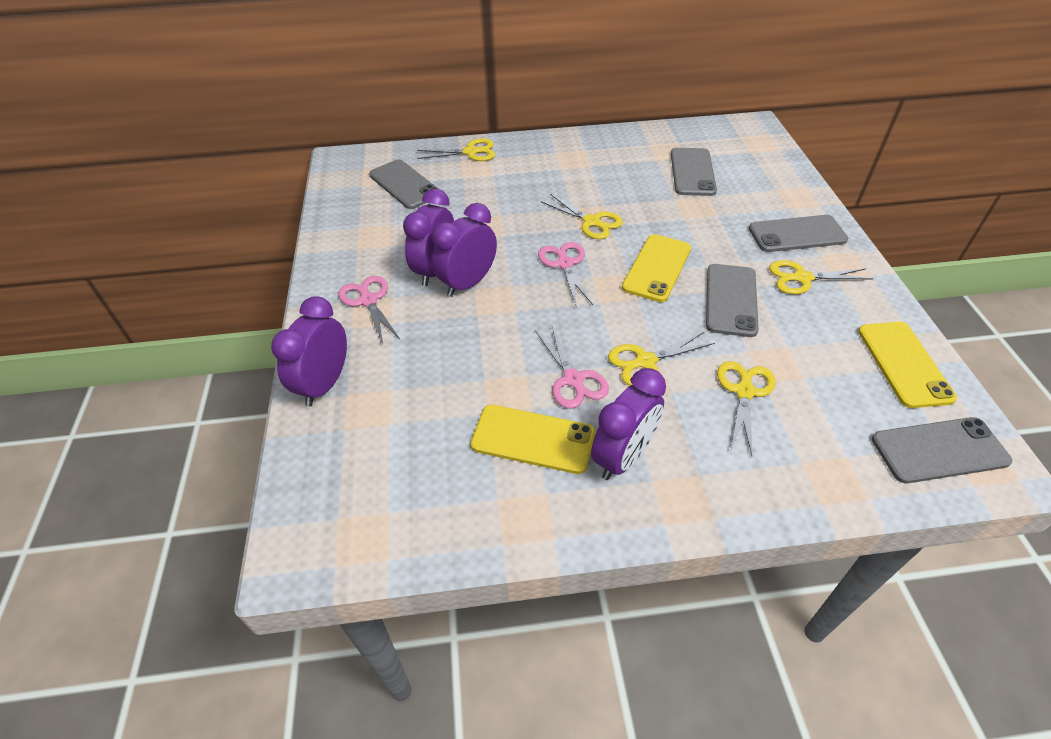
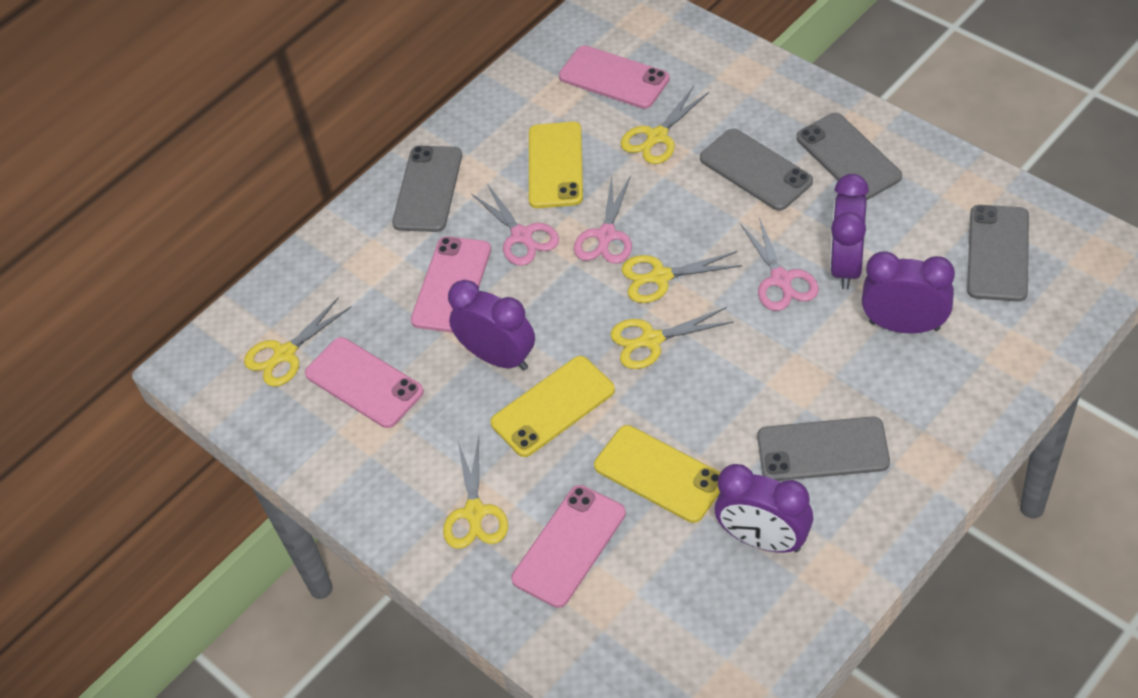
pink phone: 0 -> 4

